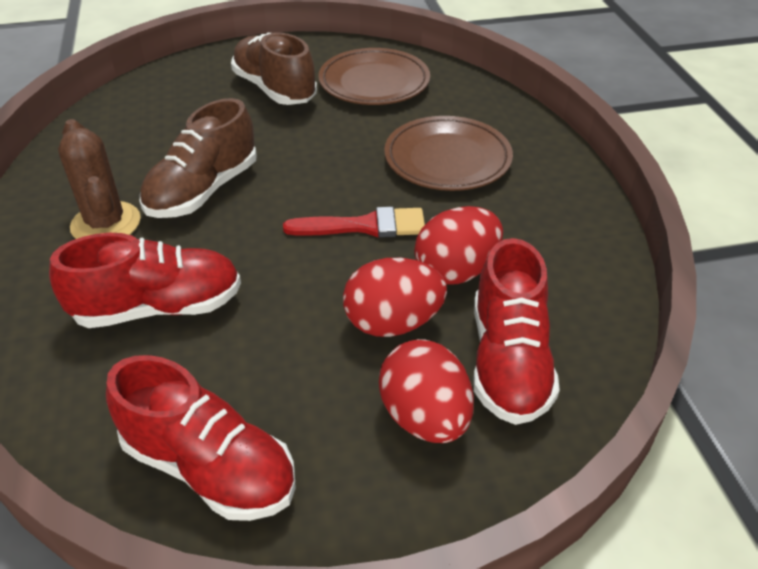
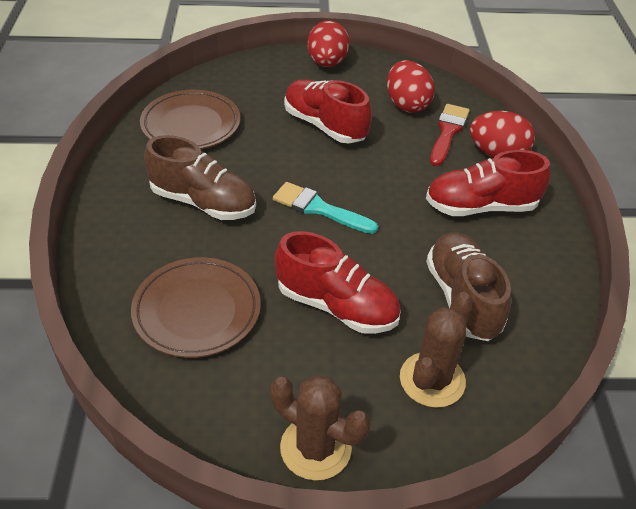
brown cactus: 1 -> 2
turquoise brush: 0 -> 1

